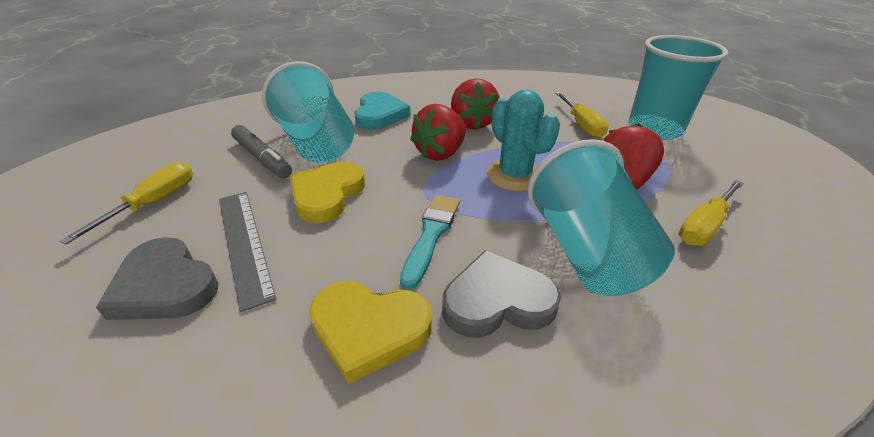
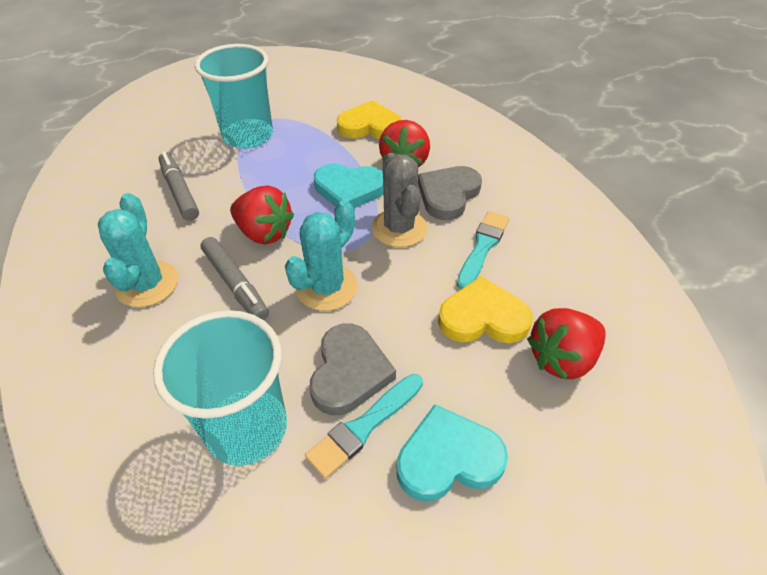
grey cactus: 0 -> 1
grey marker: 1 -> 2
grey ruler: 1 -> 0
turquoise brush: 1 -> 2
turquoise cactus: 1 -> 2
turquoise cup: 3 -> 2
turquoise heart: 1 -> 2
yellow screwdriver: 3 -> 0

